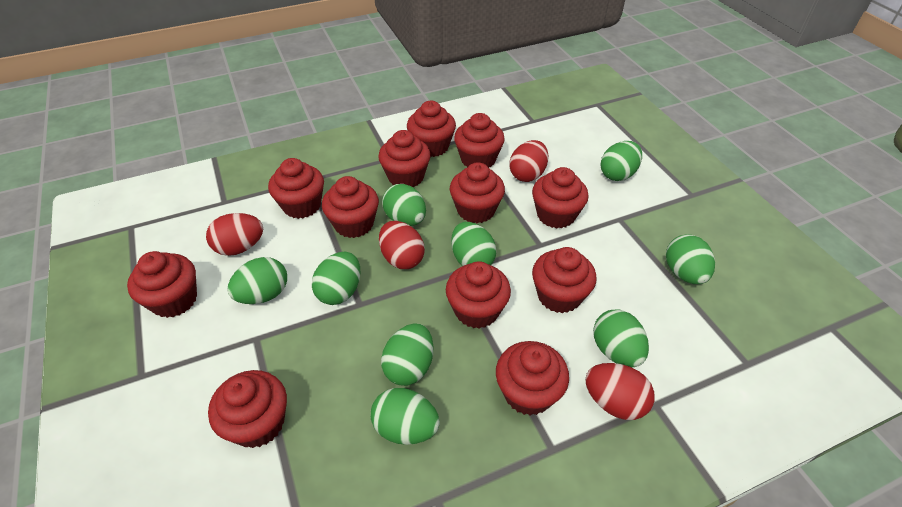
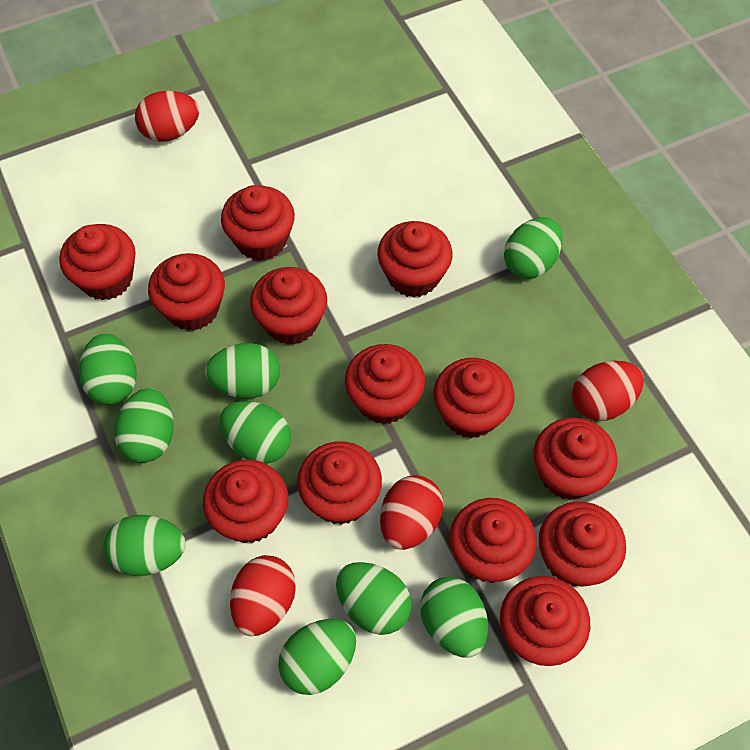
red cupcake: 12 -> 13

